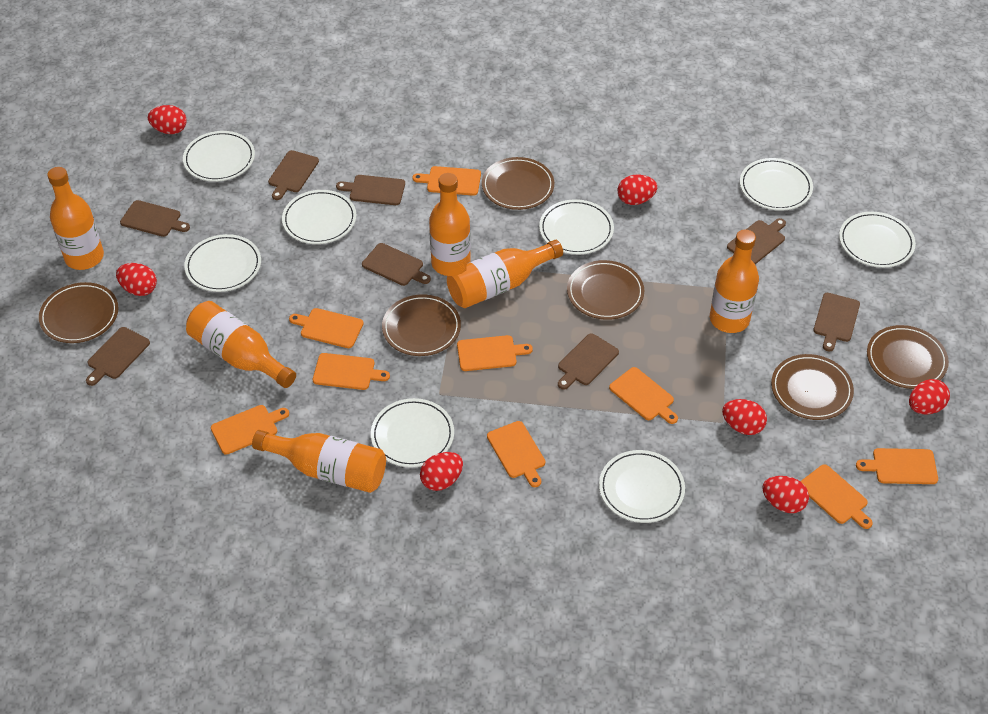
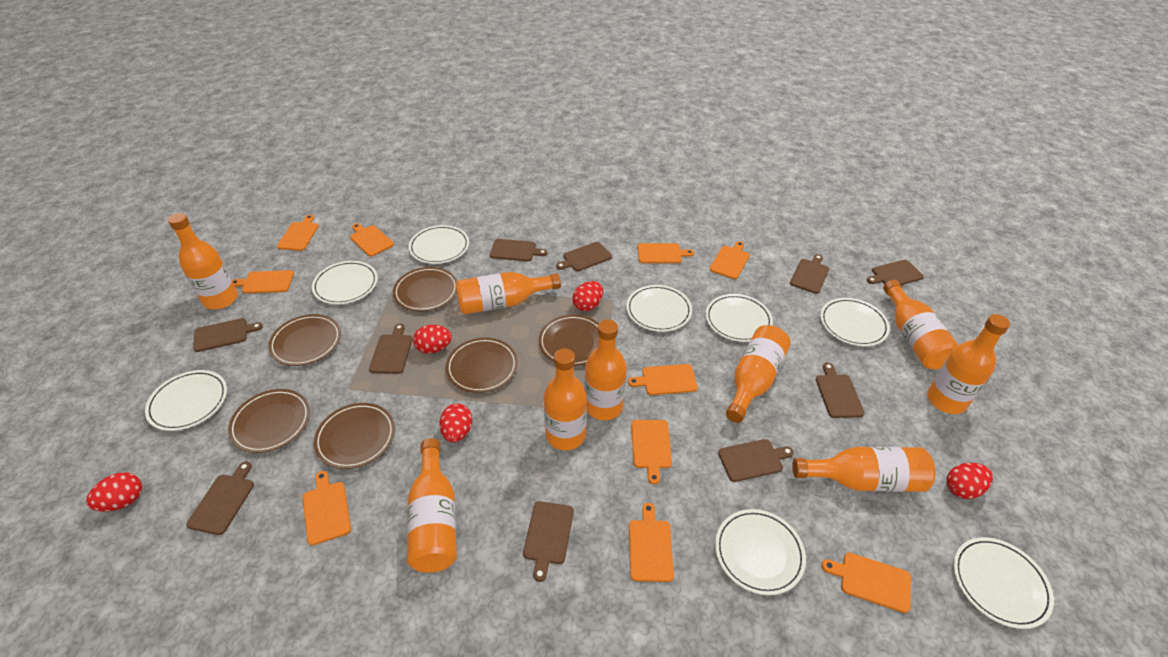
brown cutting board: 8 -> 10
orange bottle: 6 -> 9
orange cutting board: 9 -> 10
red egg: 7 -> 5

